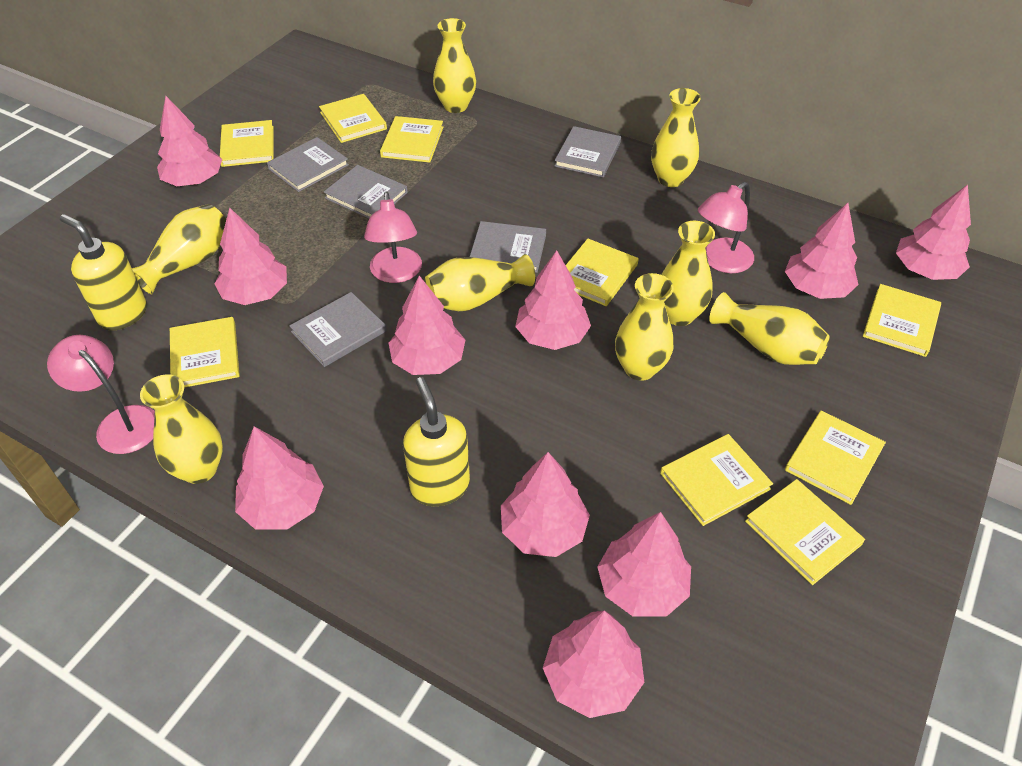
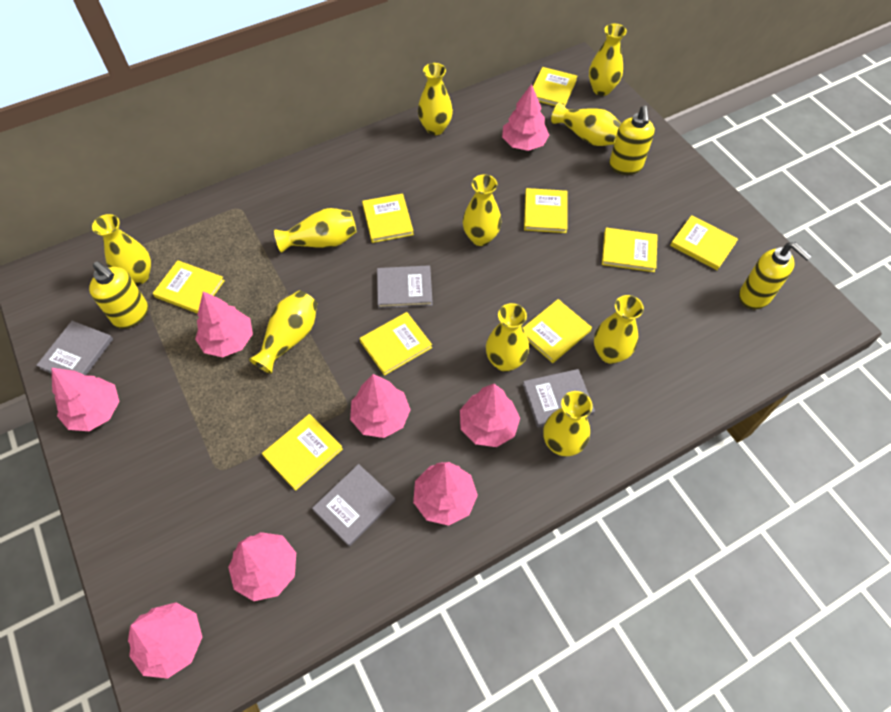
grey book: 5 -> 4
pink lamp: 3 -> 0
pink tree: 10 -> 8
yellow soap dispenser: 2 -> 3
yellow vase: 8 -> 10

